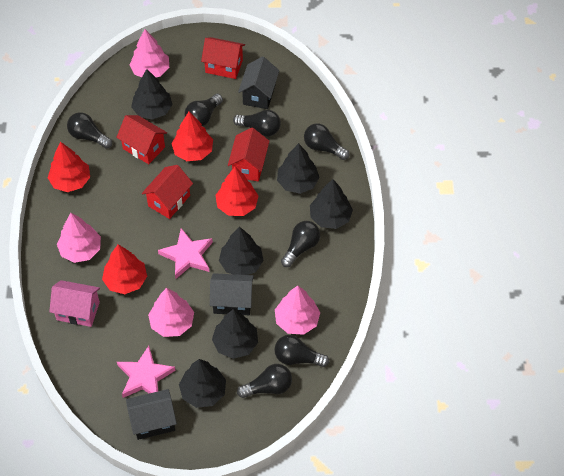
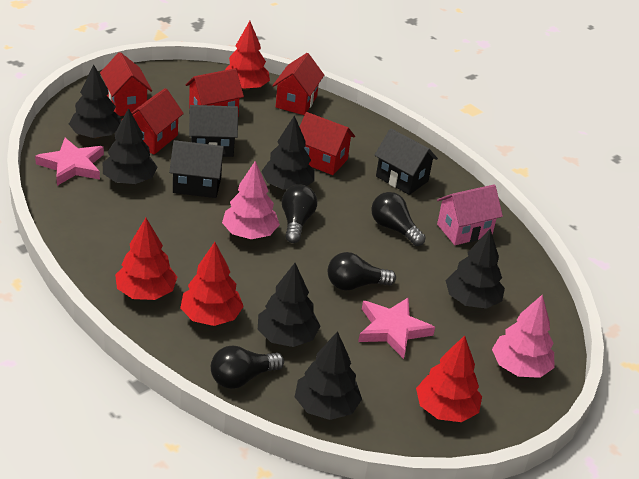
black light bulb: 7 -> 4
pink tree: 4 -> 2
red house: 4 -> 5

